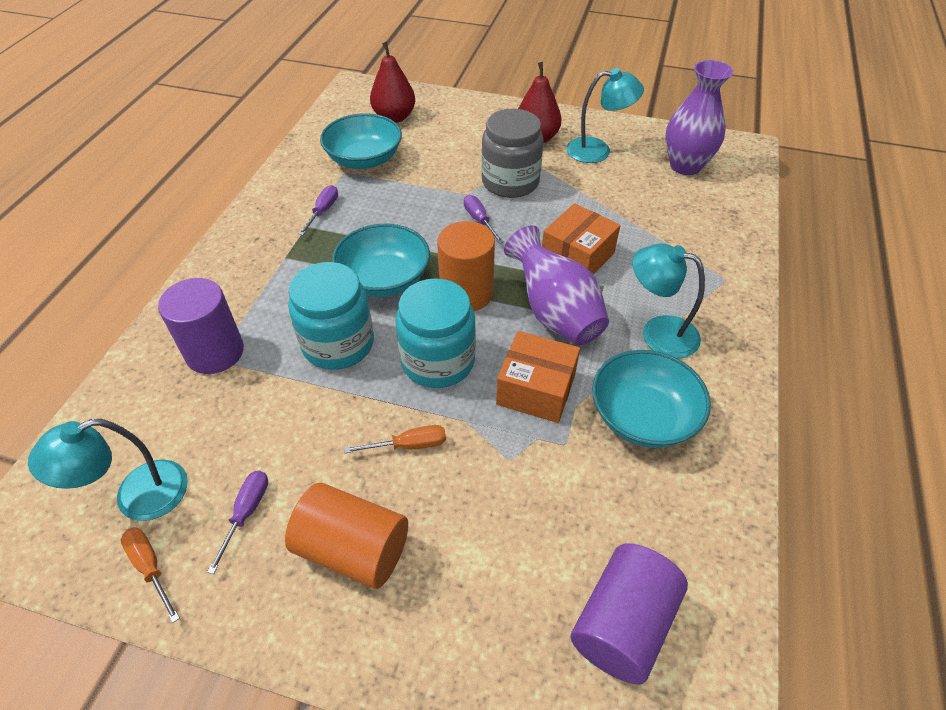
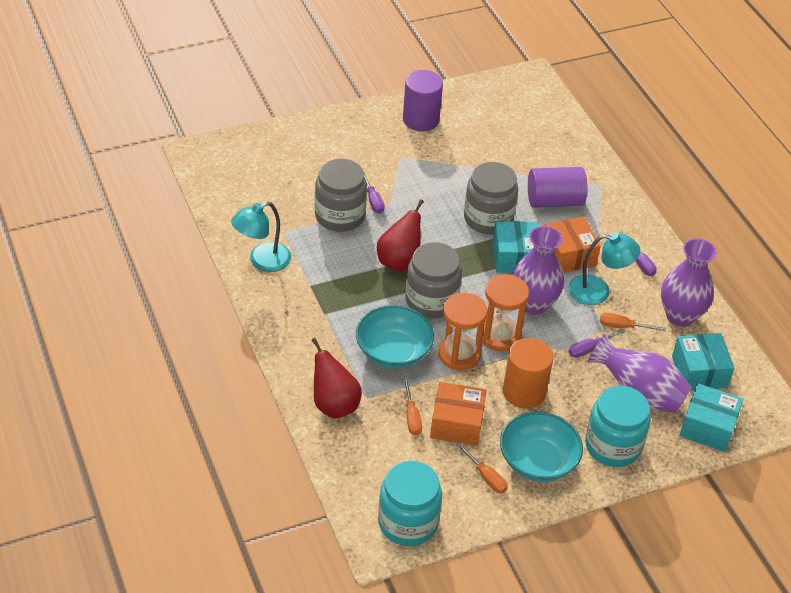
grey jar: 1 -> 3
orange cylinder: 2 -> 1
orange hourglass: 0 -> 2
orange screwdriver: 2 -> 3
purple vase: 2 -> 3
turquoise bowl: 3 -> 2
turquoise box: 0 -> 3
turquoise lamp: 3 -> 2

